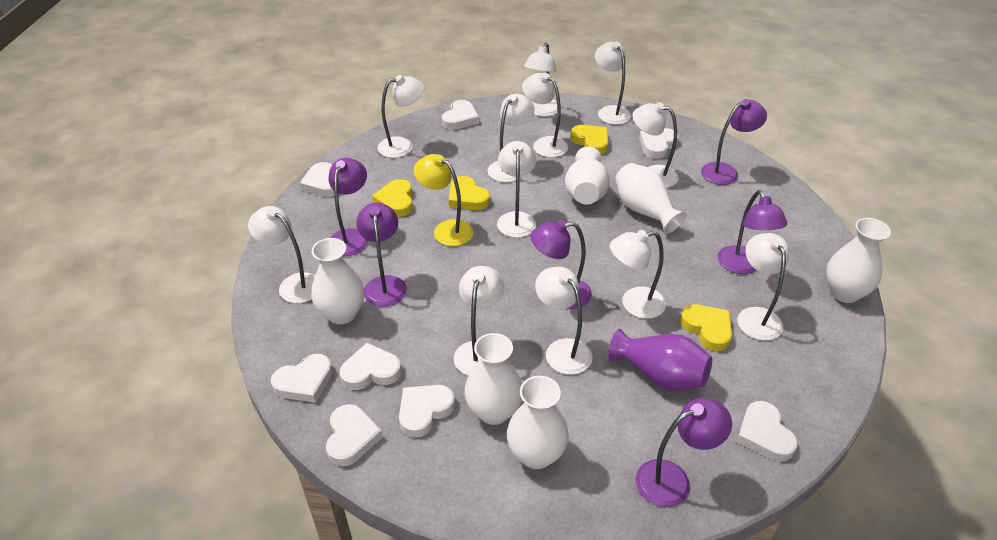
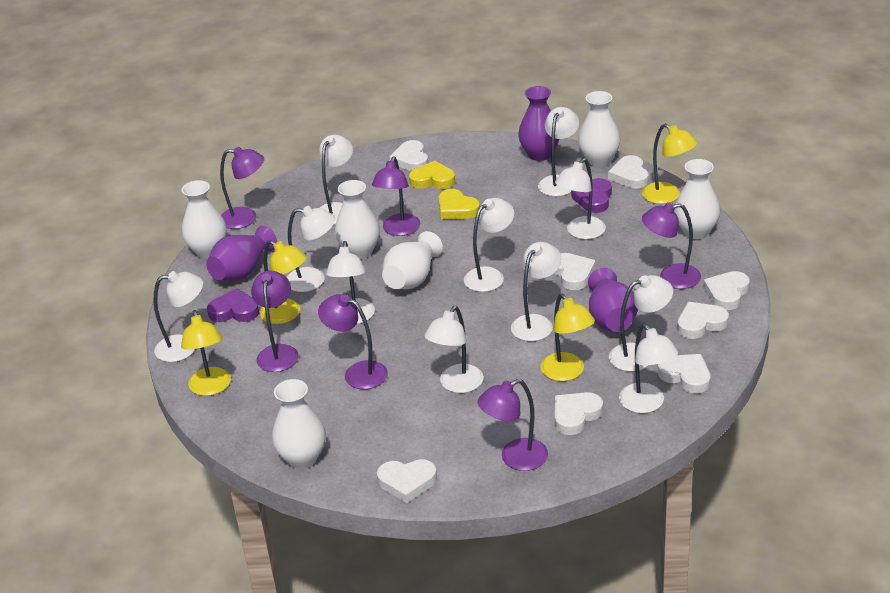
purple heart: 0 -> 2
purple vase: 1 -> 3
white lamp: 12 -> 11
yellow heart: 4 -> 2
yellow lamp: 1 -> 4

